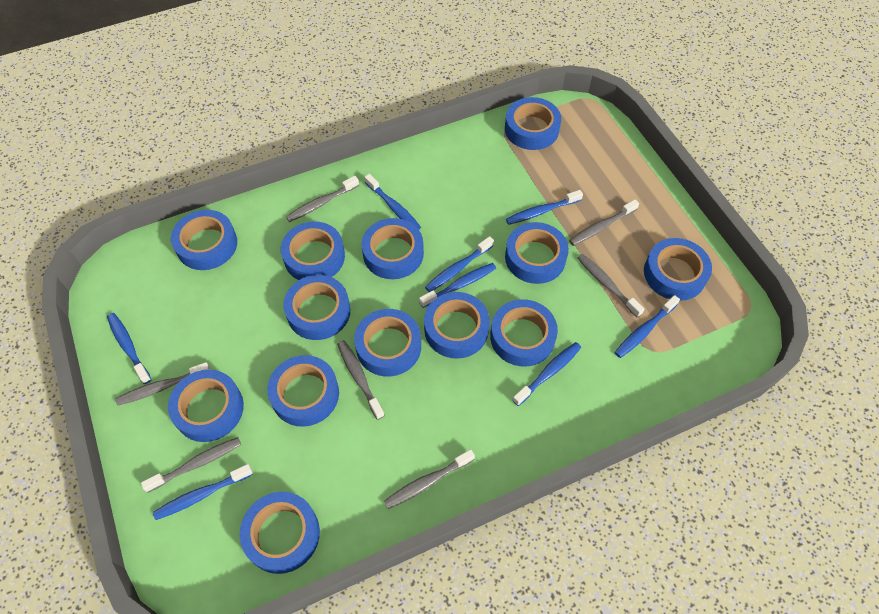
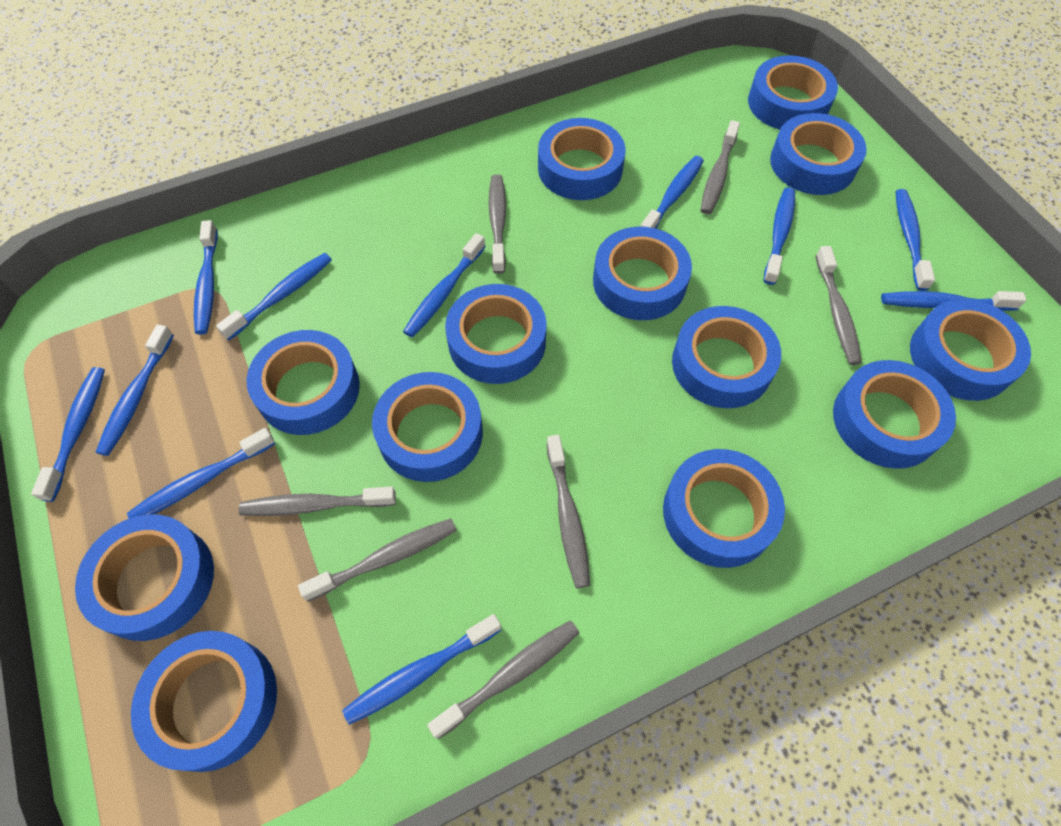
blue toothbrush: 8 -> 11

